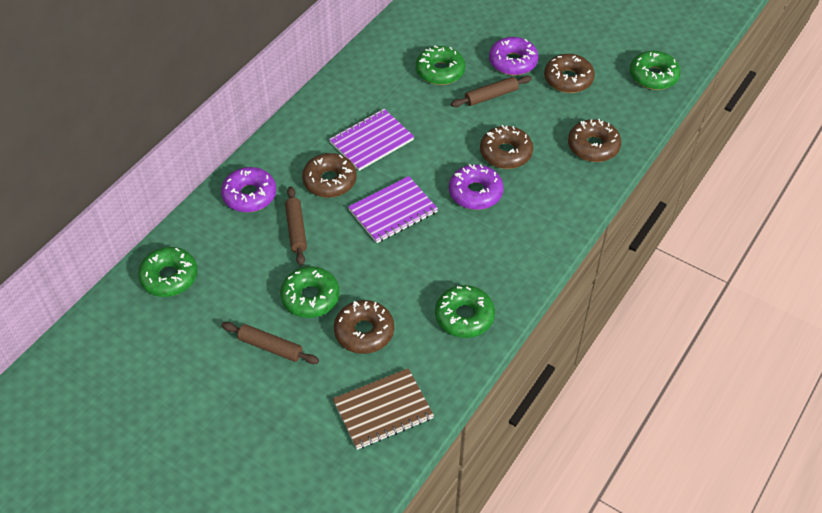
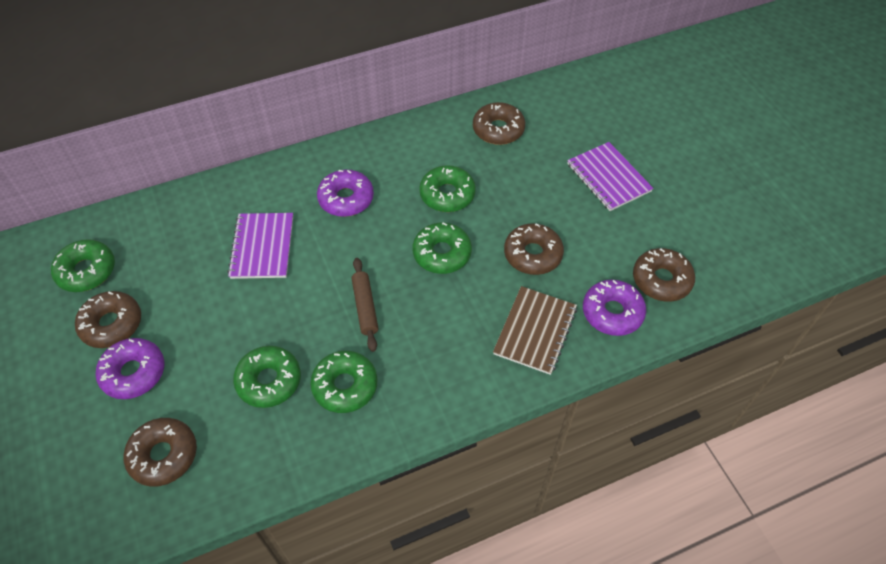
brown rolling pin: 3 -> 1

